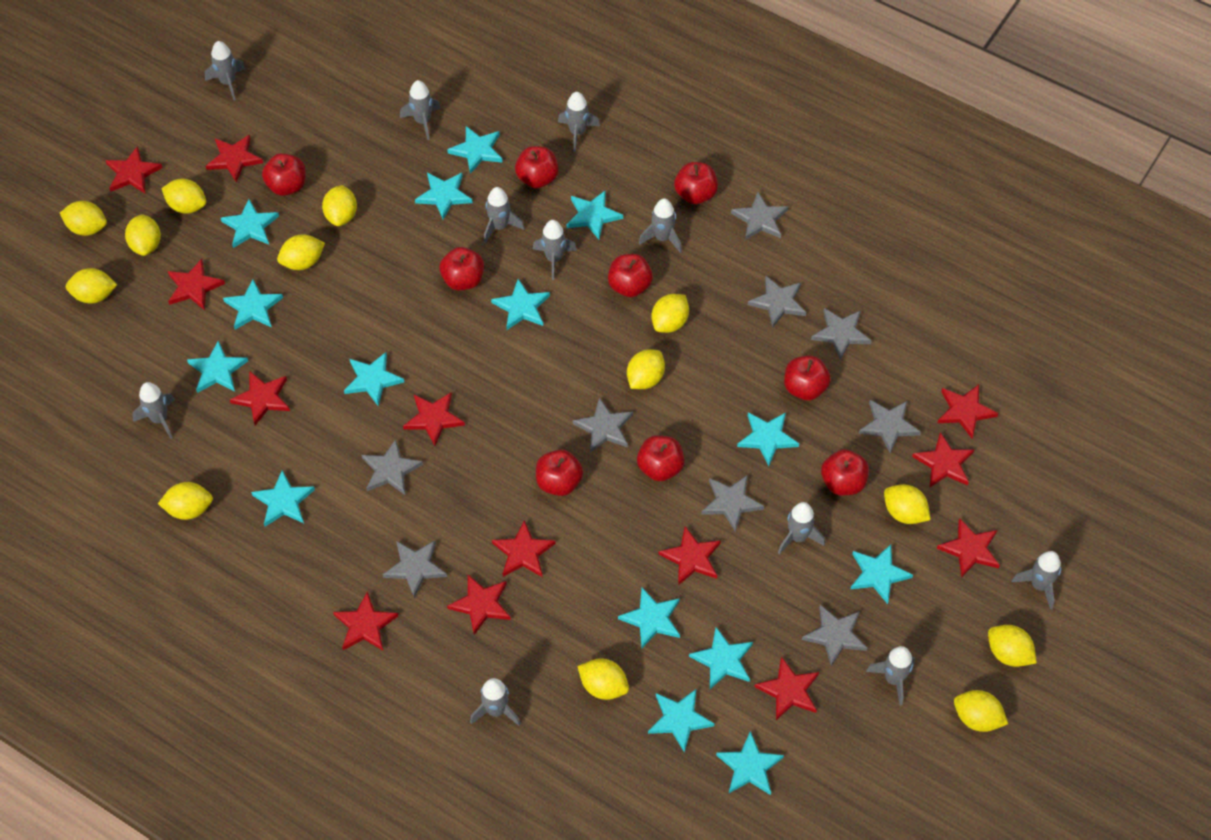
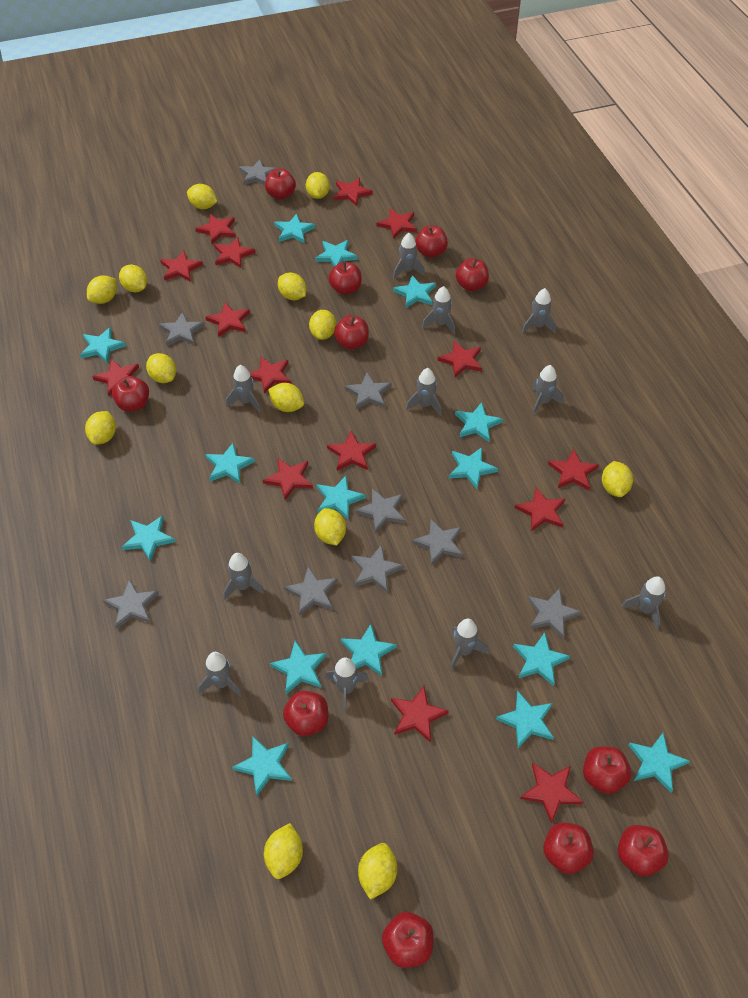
red apple: 9 -> 11
red star: 13 -> 15

